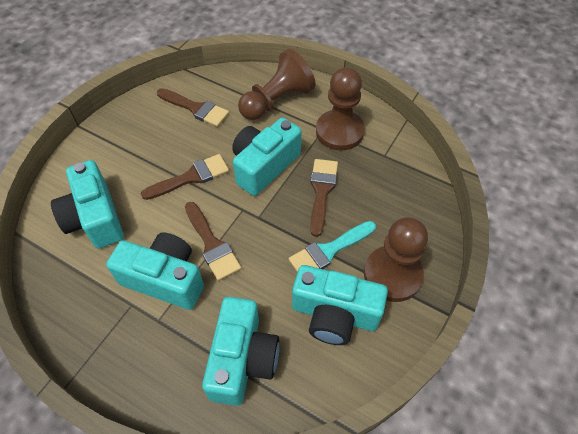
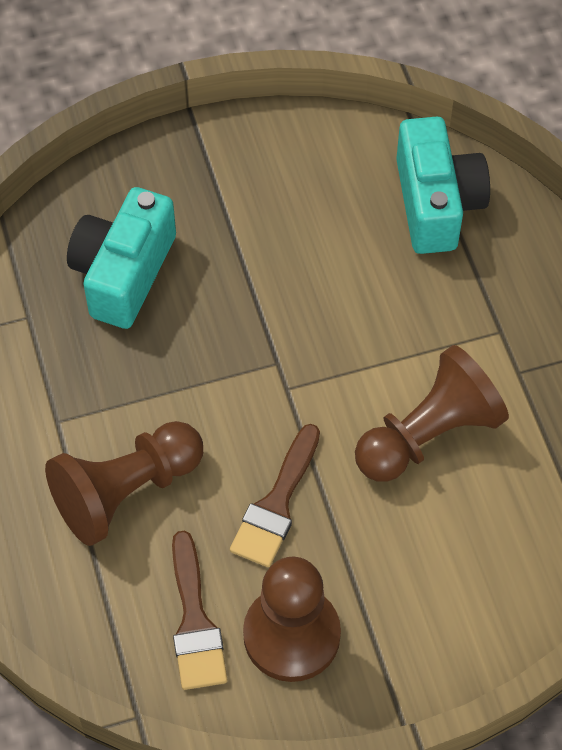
brown brush: 4 -> 2
turquoise brush: 1 -> 0
turquoise camera: 5 -> 2

